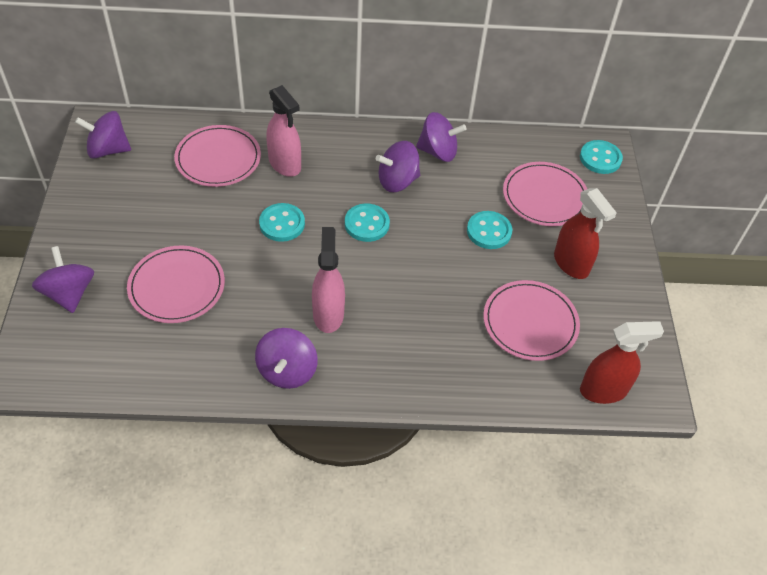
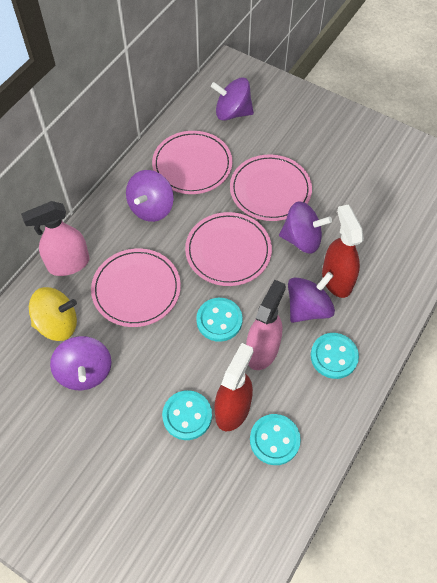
yellow spinning top: 0 -> 1

